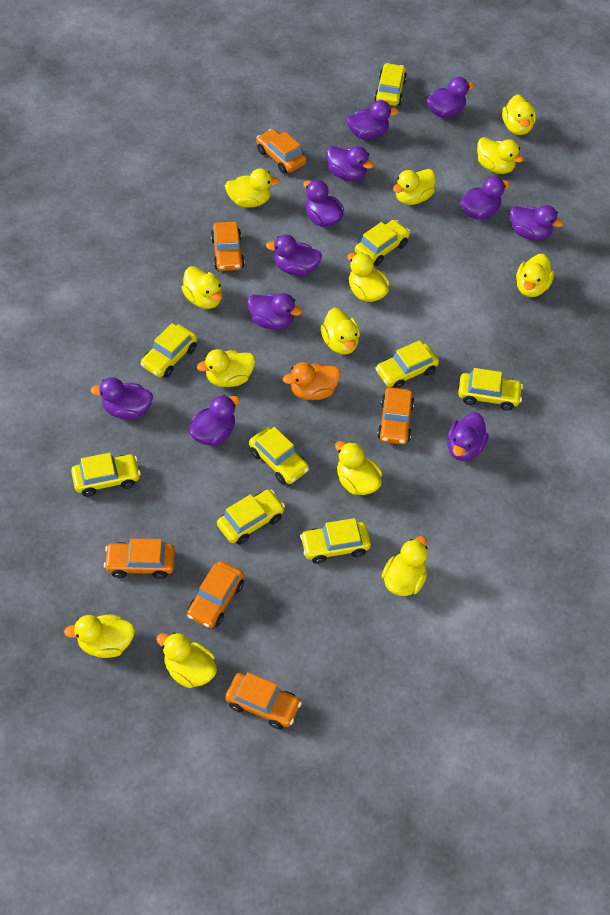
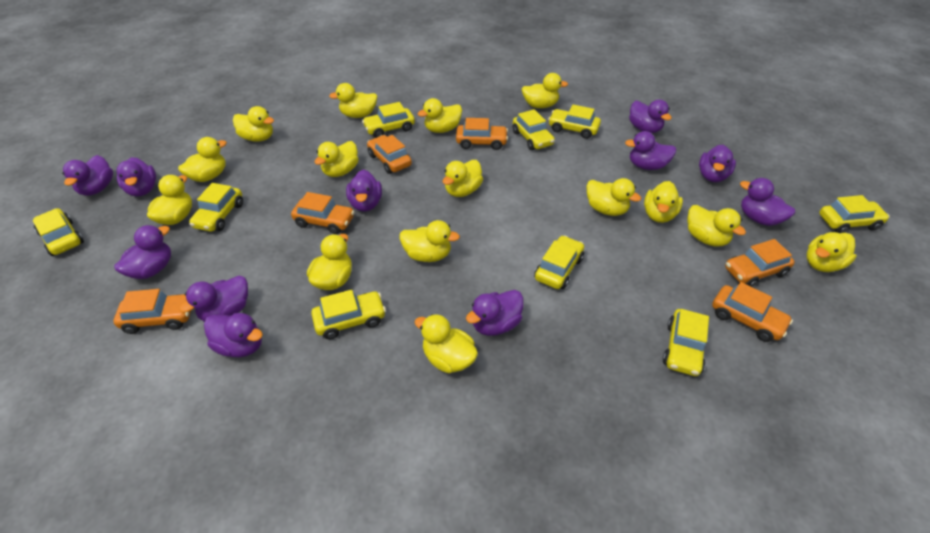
orange duck: 1 -> 0
yellow duck: 13 -> 15

